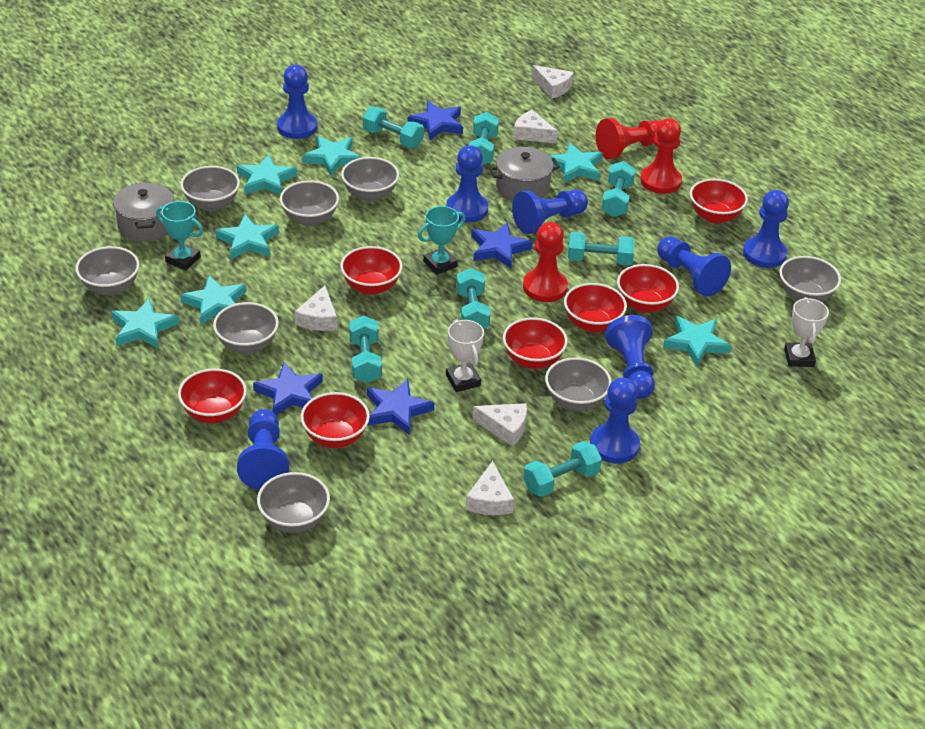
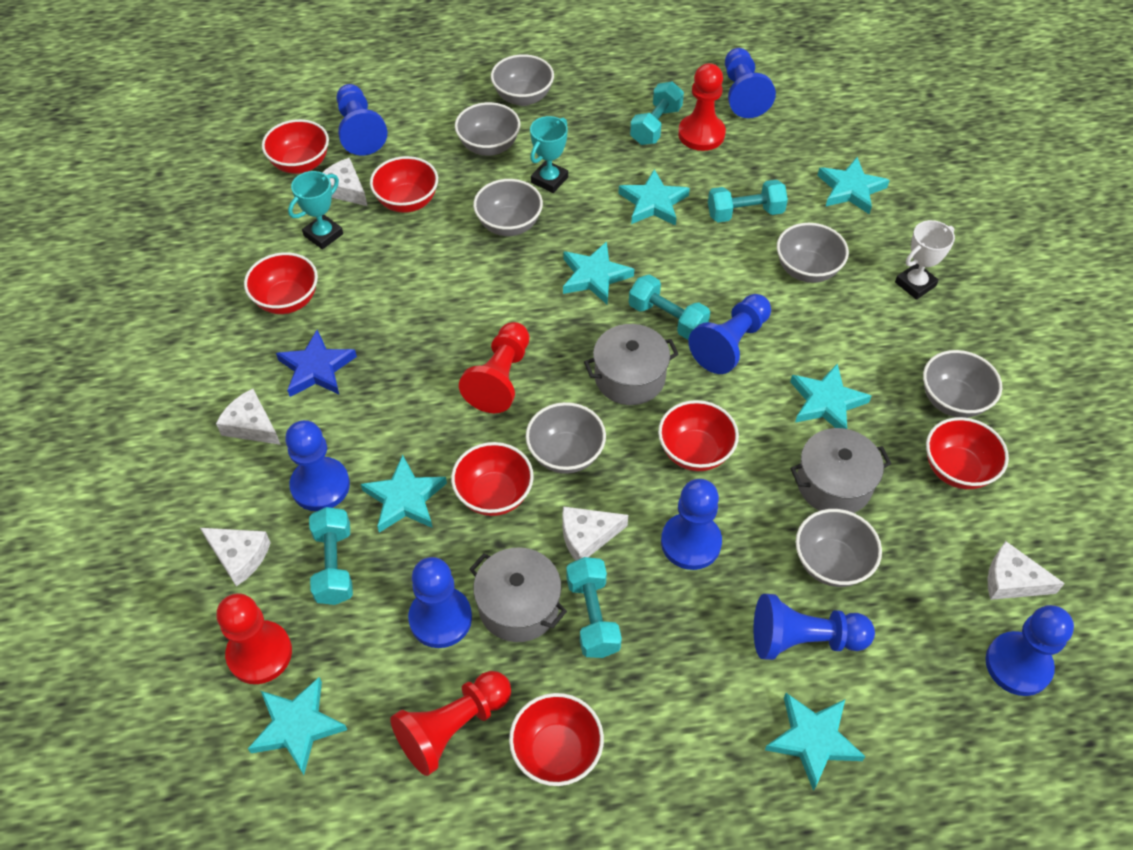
blue star: 4 -> 1
grey bowl: 8 -> 7
grey pot: 2 -> 3
red pawn: 3 -> 4
turquoise dumbbell: 7 -> 5
white trophy: 2 -> 1

